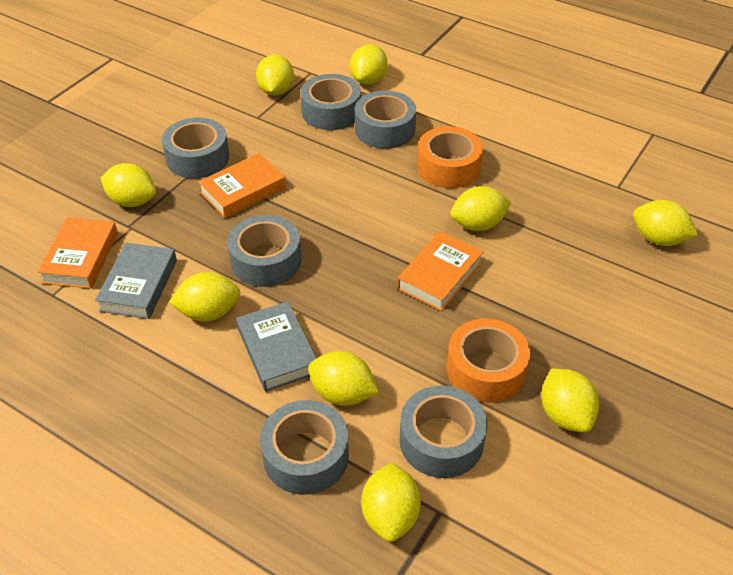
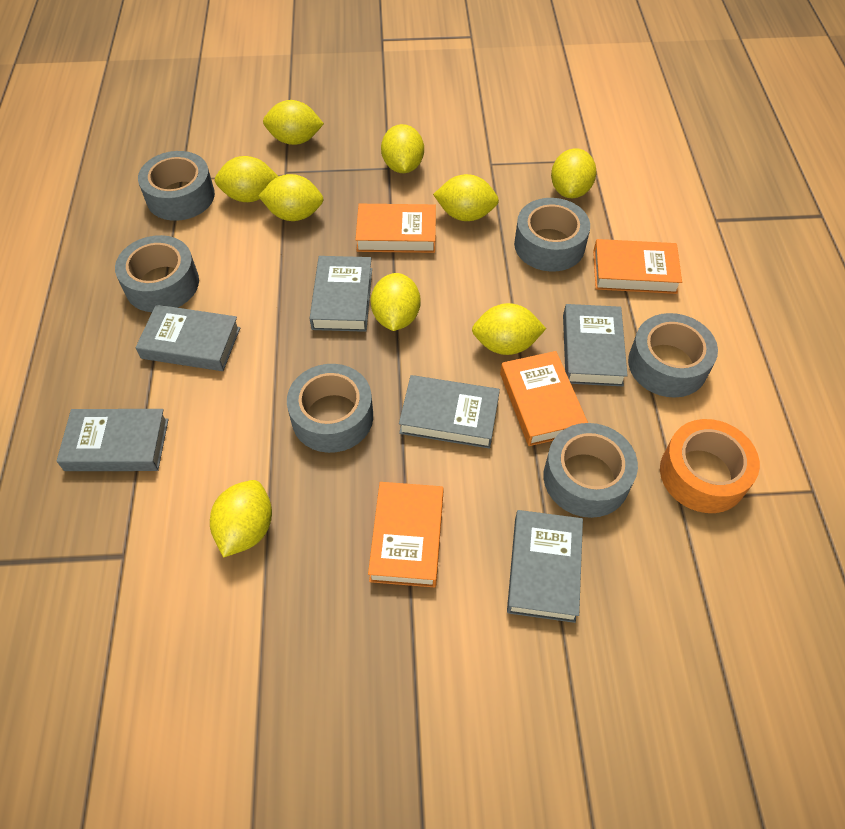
grey book: 2 -> 6
orange book: 3 -> 4
orange tape: 2 -> 1

